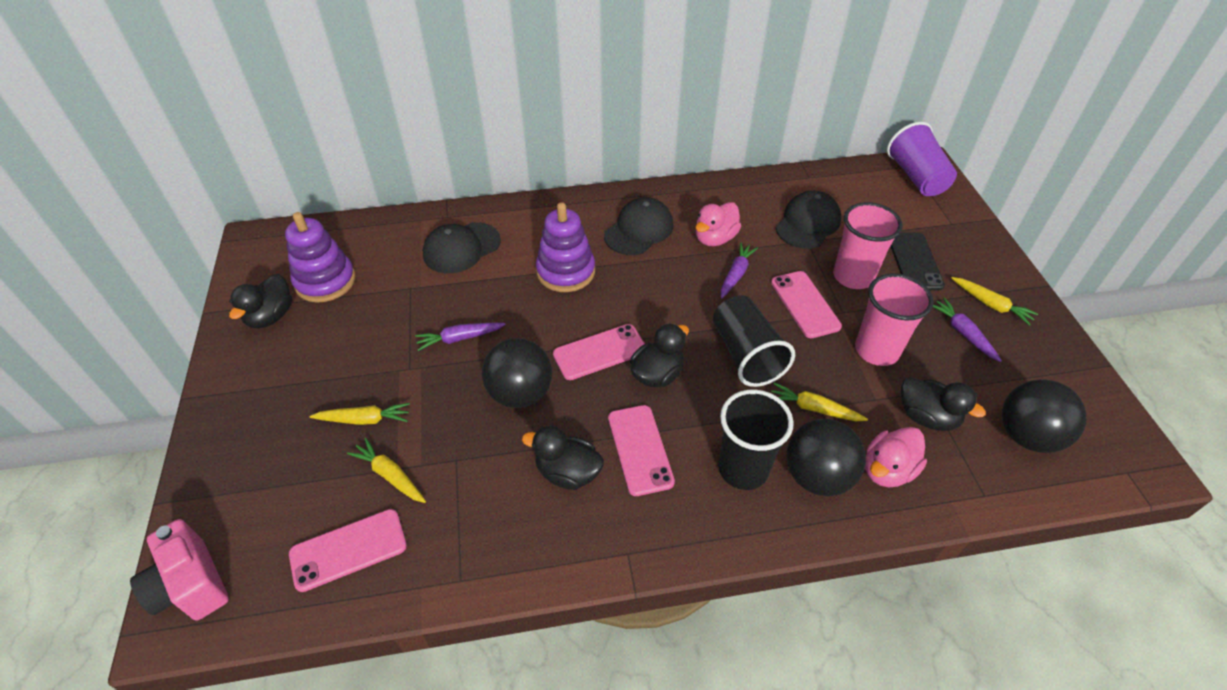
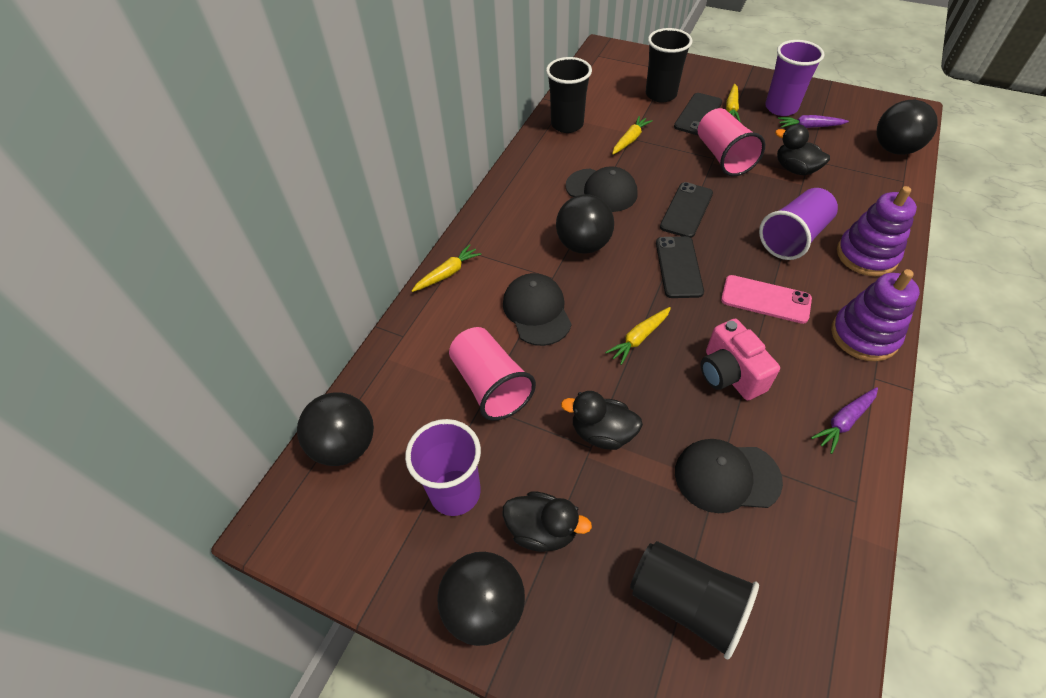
black ball: 3 -> 4
black cup: 2 -> 3
black duck: 4 -> 3
black phone: 1 -> 3
pink duck: 2 -> 0
pink phone: 4 -> 1
purple carrot: 3 -> 2
purple cup: 1 -> 3

